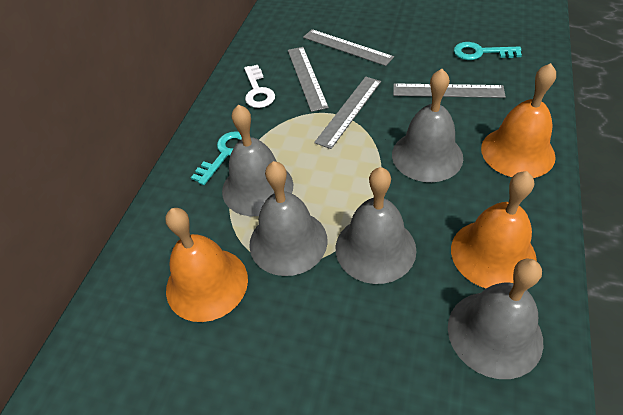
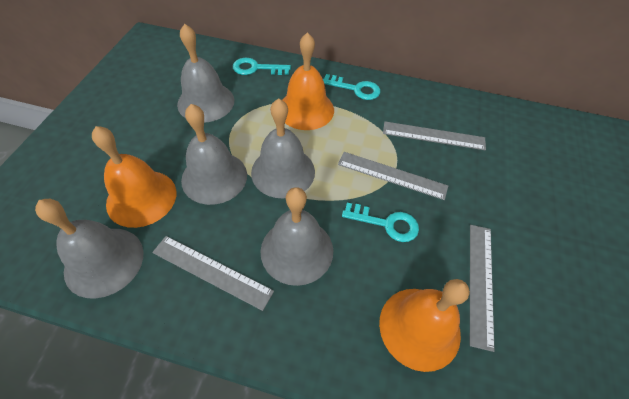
turquoise key: 2 -> 3
white key: 1 -> 0

